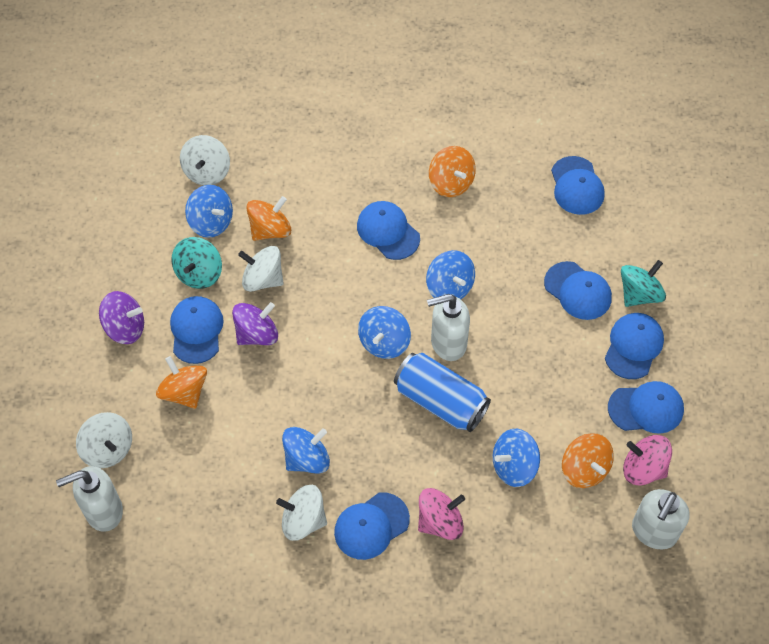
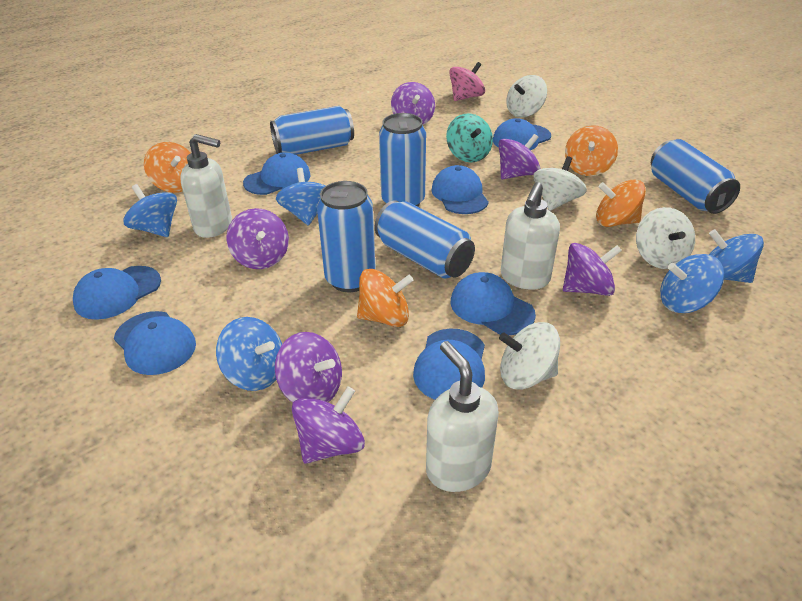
blue can: 1 -> 5
pink spinning top: 2 -> 1
purple spinning top: 2 -> 6
turquoise spinning top: 2 -> 1

